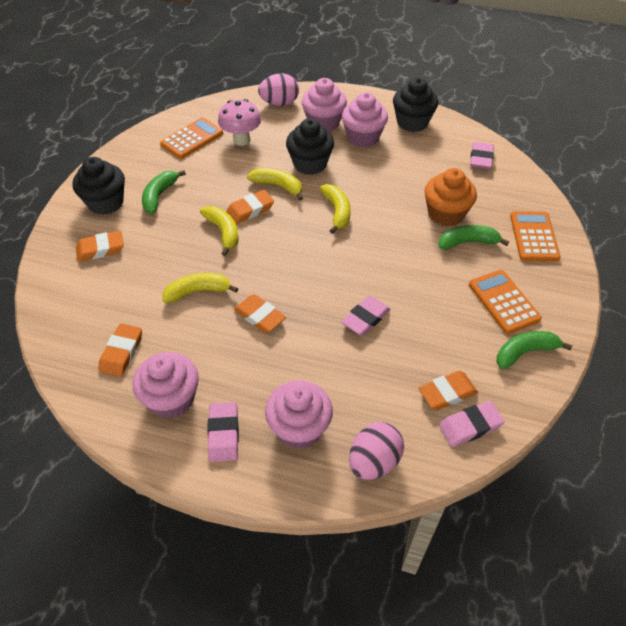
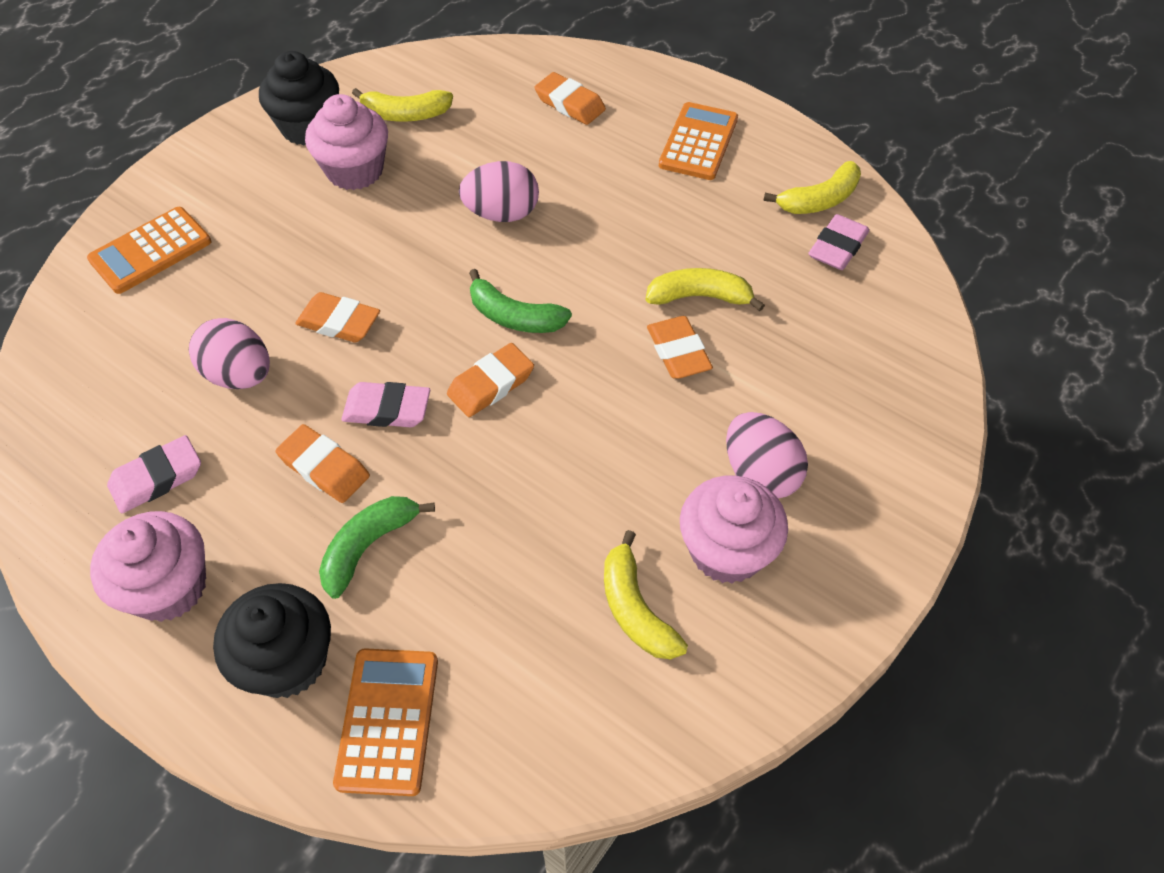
black cupcake: 3 -> 2
green banana: 3 -> 2
orange cupcake: 1 -> 0
pink cupcake: 4 -> 3
pink egg: 2 -> 3
pink eraser: 4 -> 3
pink mushroom: 1 -> 0

